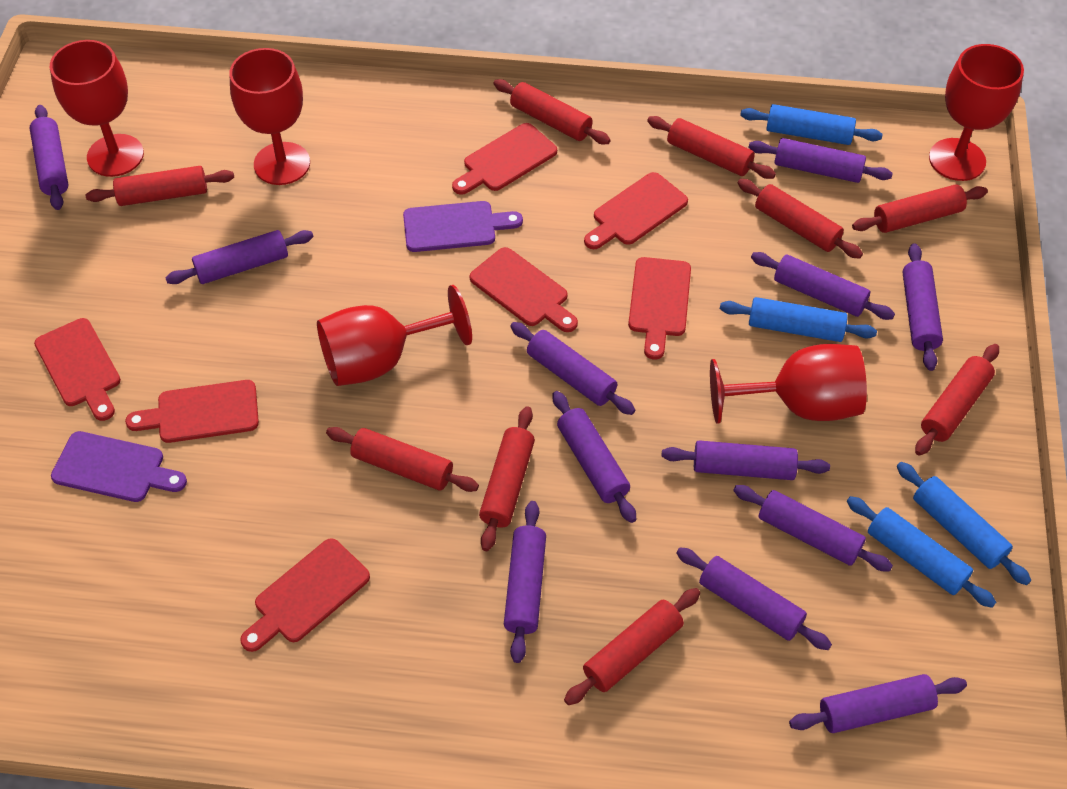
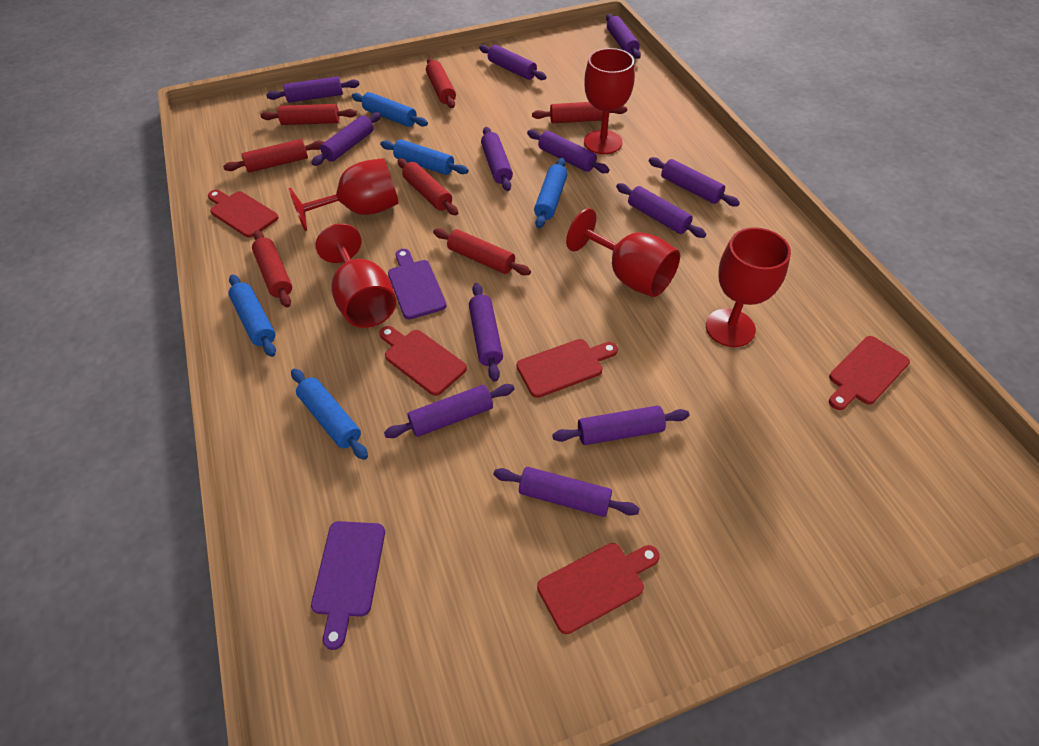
blue rolling pin: 4 -> 5
red cutting board: 7 -> 5
red rolling pin: 9 -> 7

